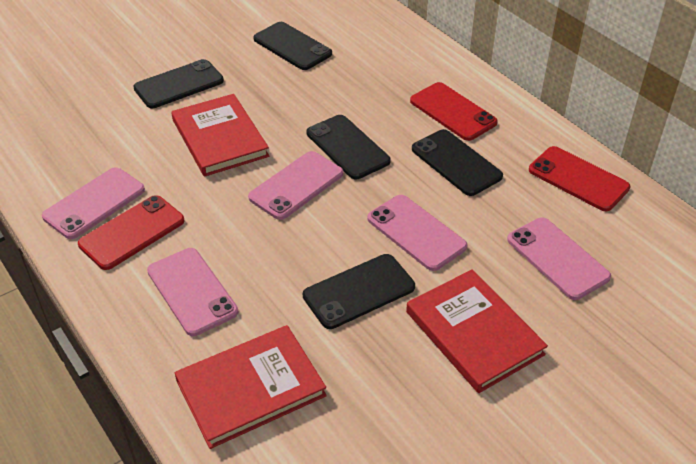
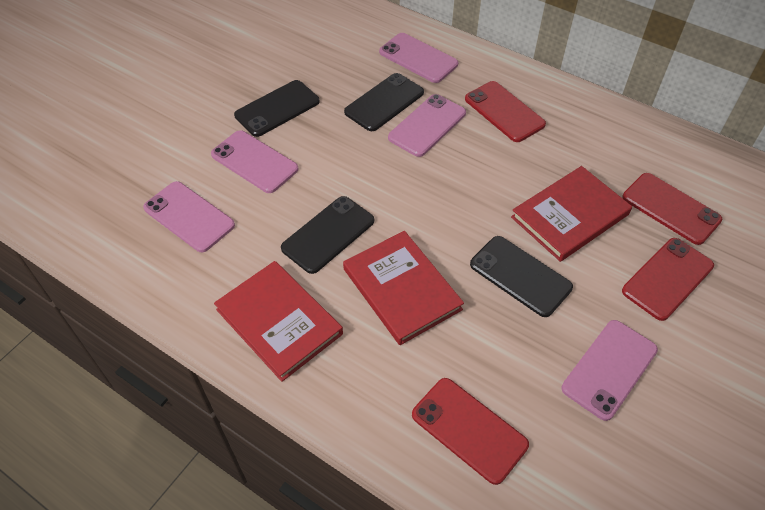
black phone: 5 -> 4
red phone: 3 -> 4

